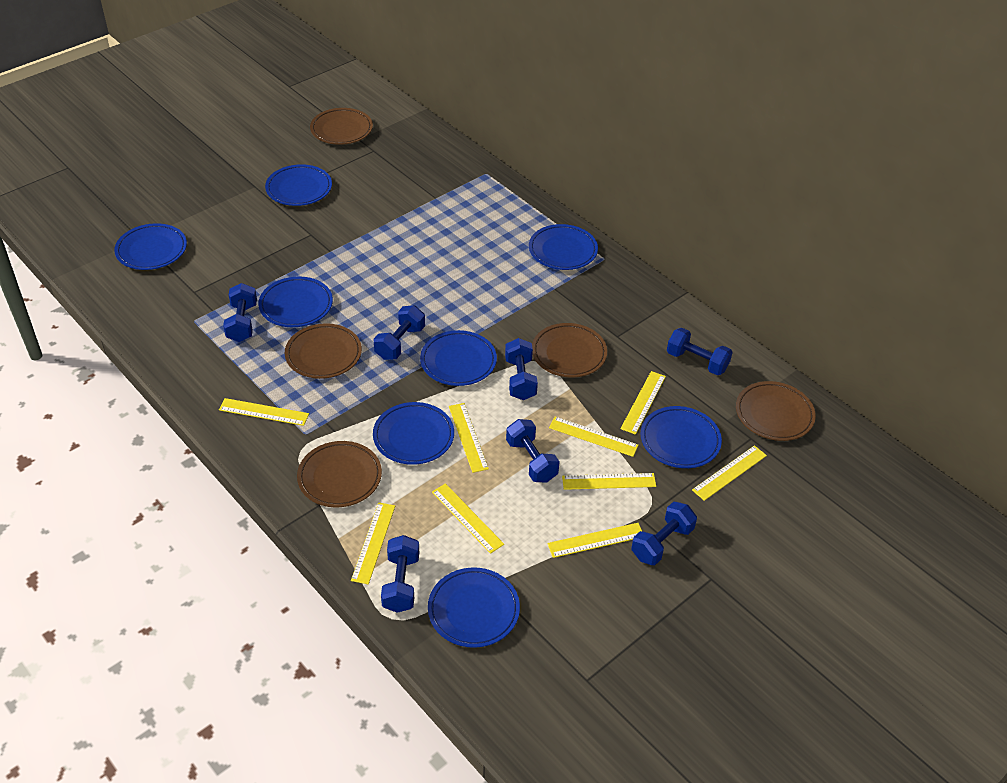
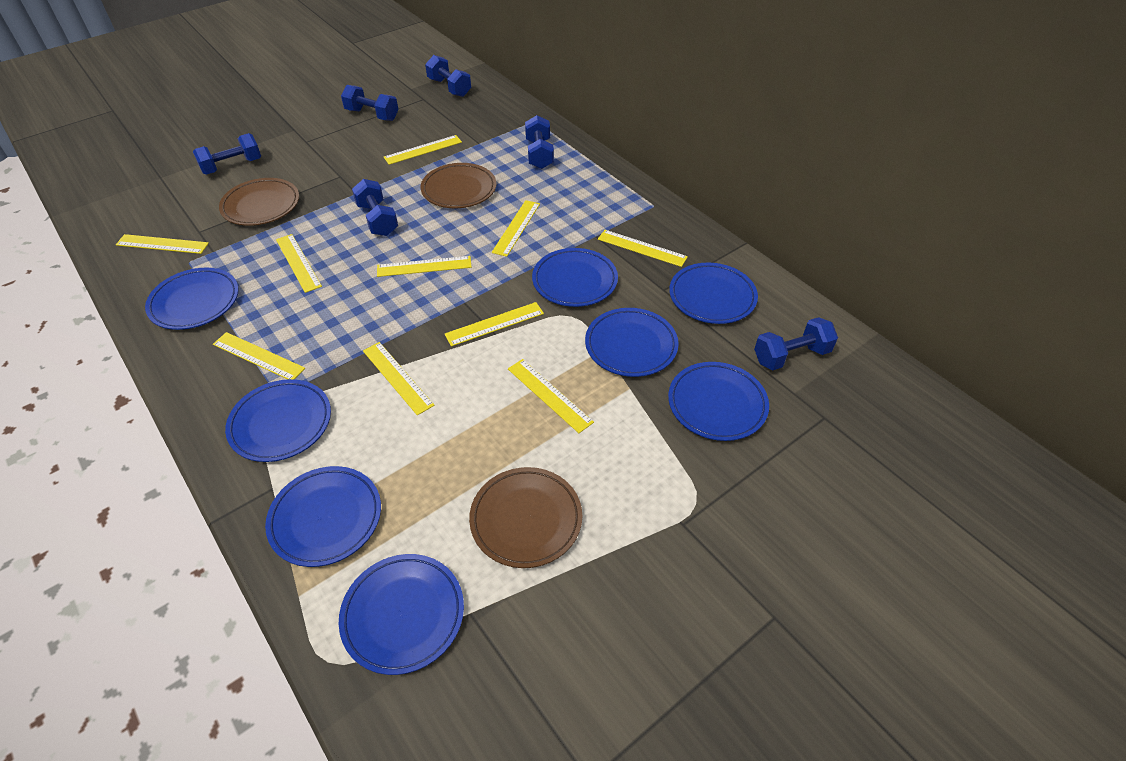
blue dumbbell: 7 -> 6
brown plate: 5 -> 3
yellow ruler: 9 -> 10

